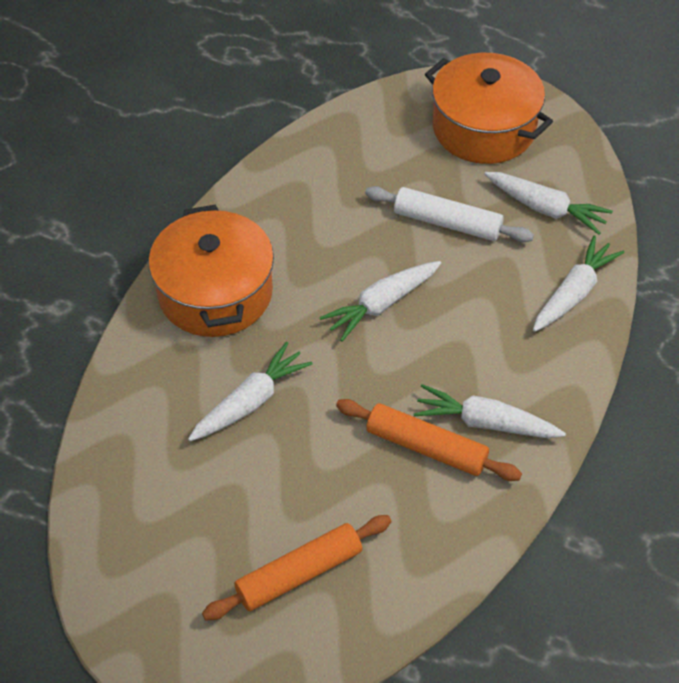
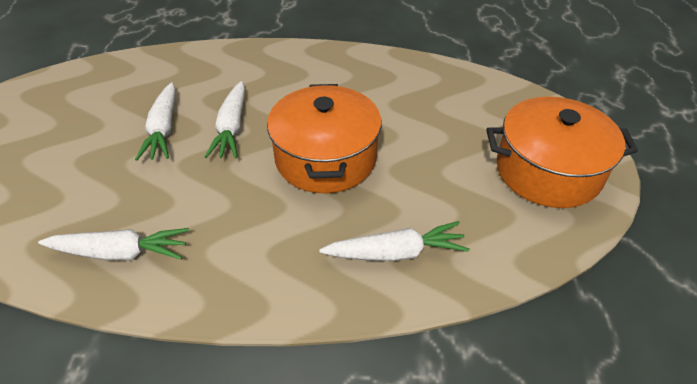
orange rolling pin: 2 -> 0
white carrot: 5 -> 4
white rolling pin: 1 -> 0

